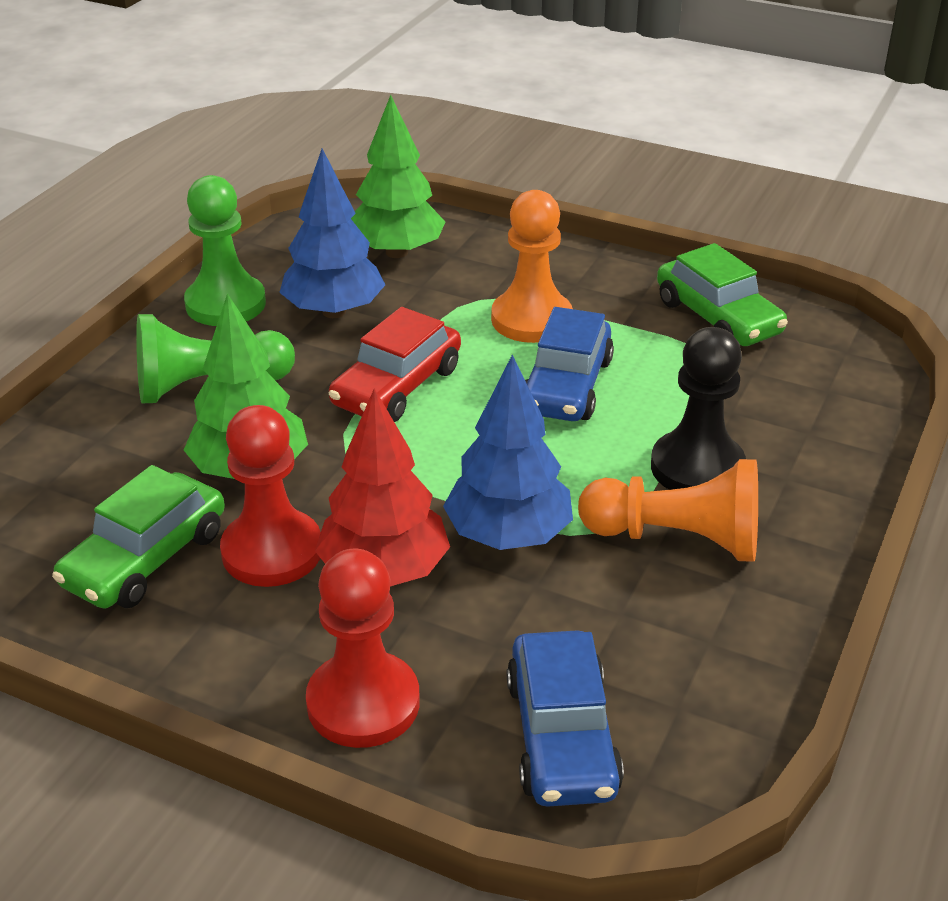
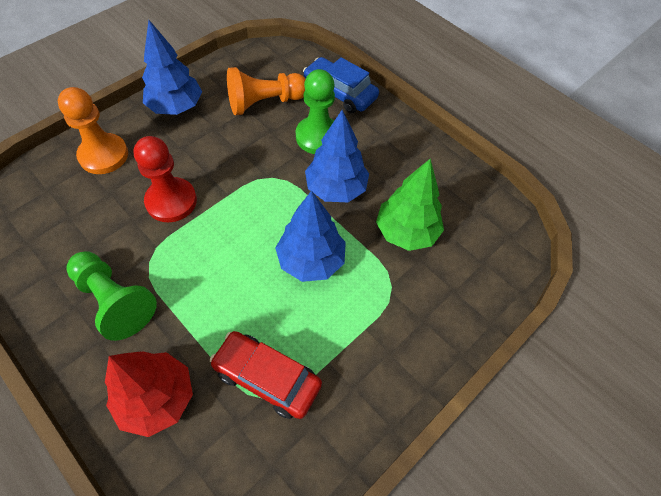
black pawn: 1 -> 0
blue car: 2 -> 1
blue tree: 2 -> 3
green car: 2 -> 0
green tree: 2 -> 1
red pawn: 2 -> 1

